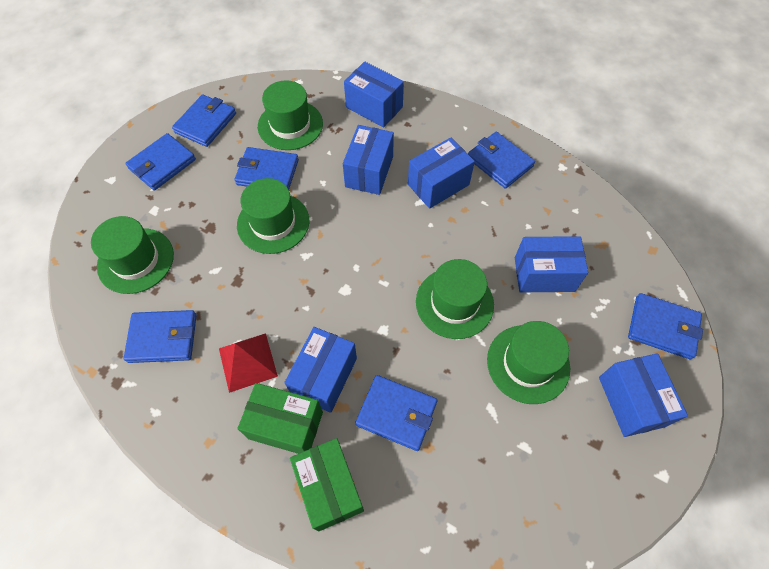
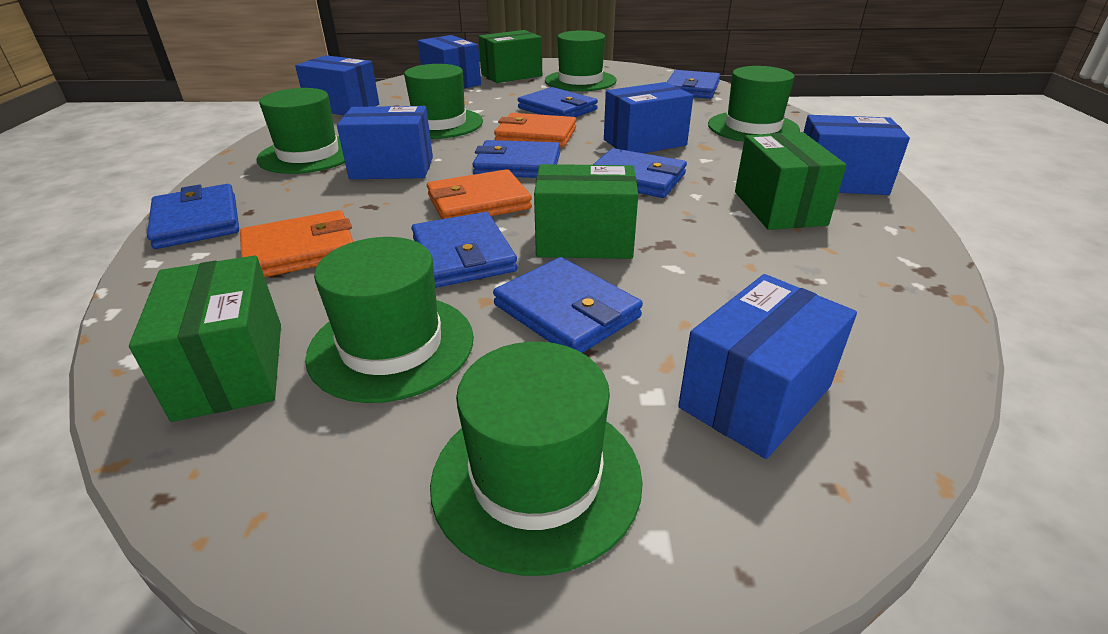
green box: 2 -> 4
green hat: 5 -> 6
orange wallet: 0 -> 3
red pyramid: 1 -> 0

